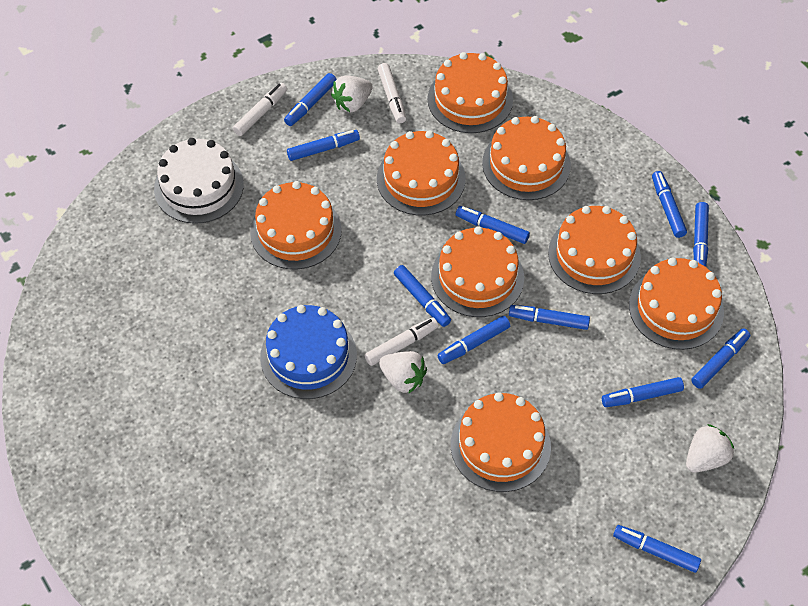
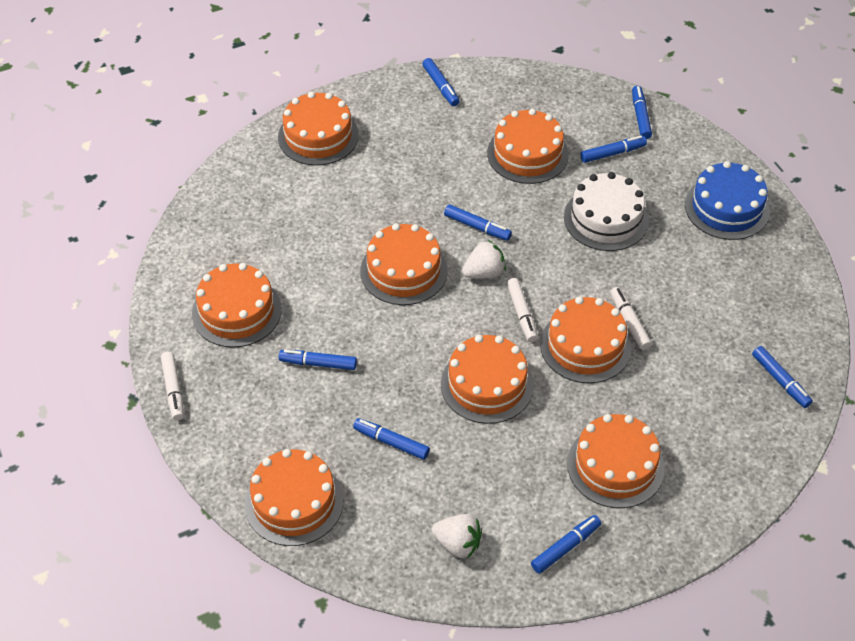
blue marker: 11 -> 8
white strawberry: 3 -> 2

